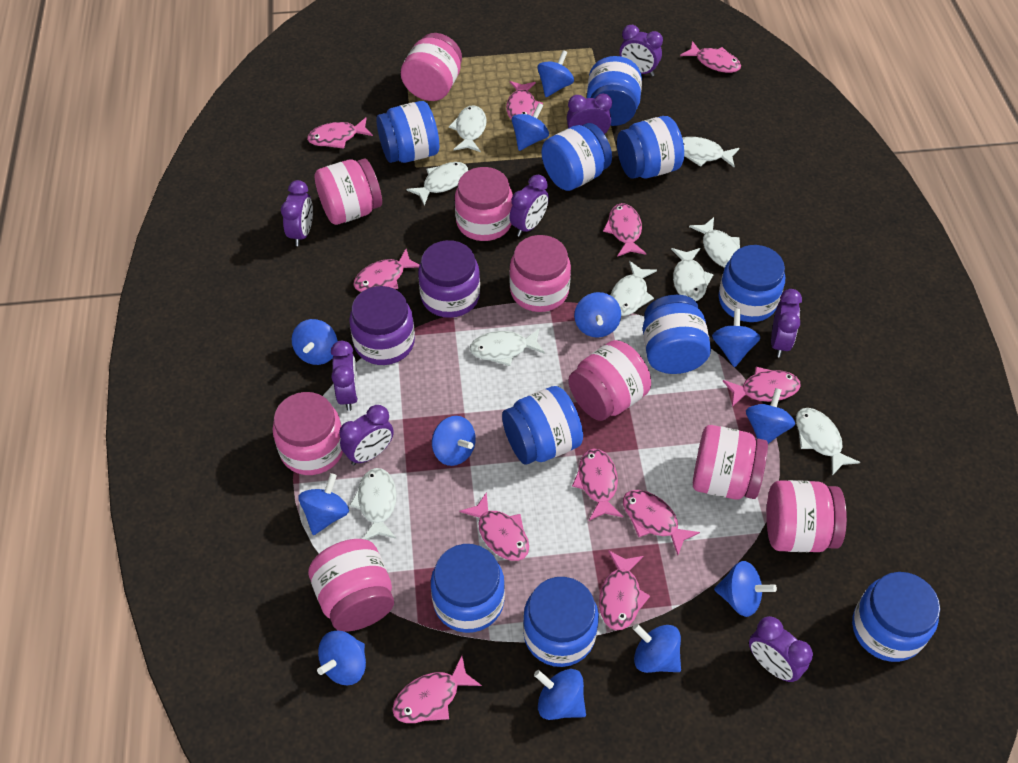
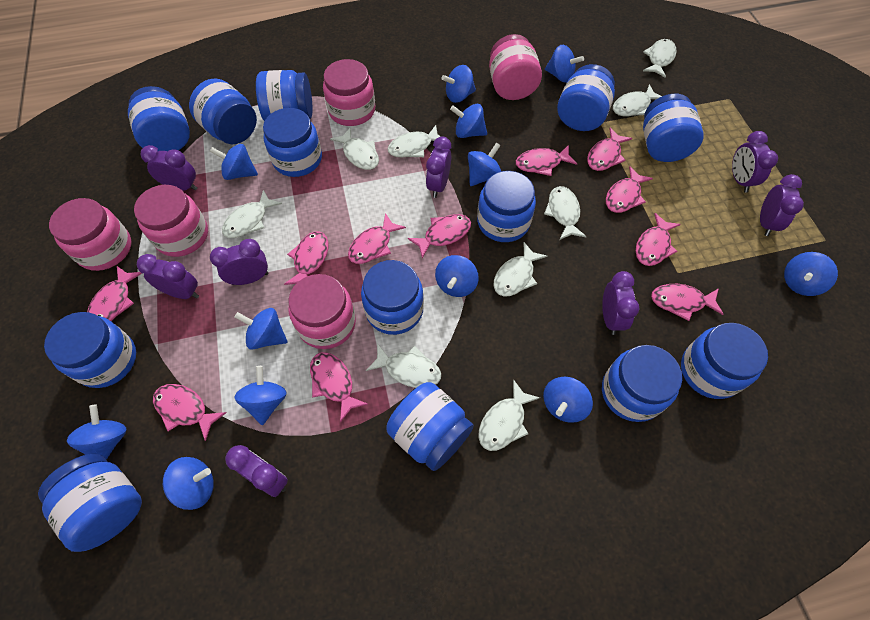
blue jar: 10 -> 13
pink jar: 9 -> 5
purple jar: 2 -> 0

